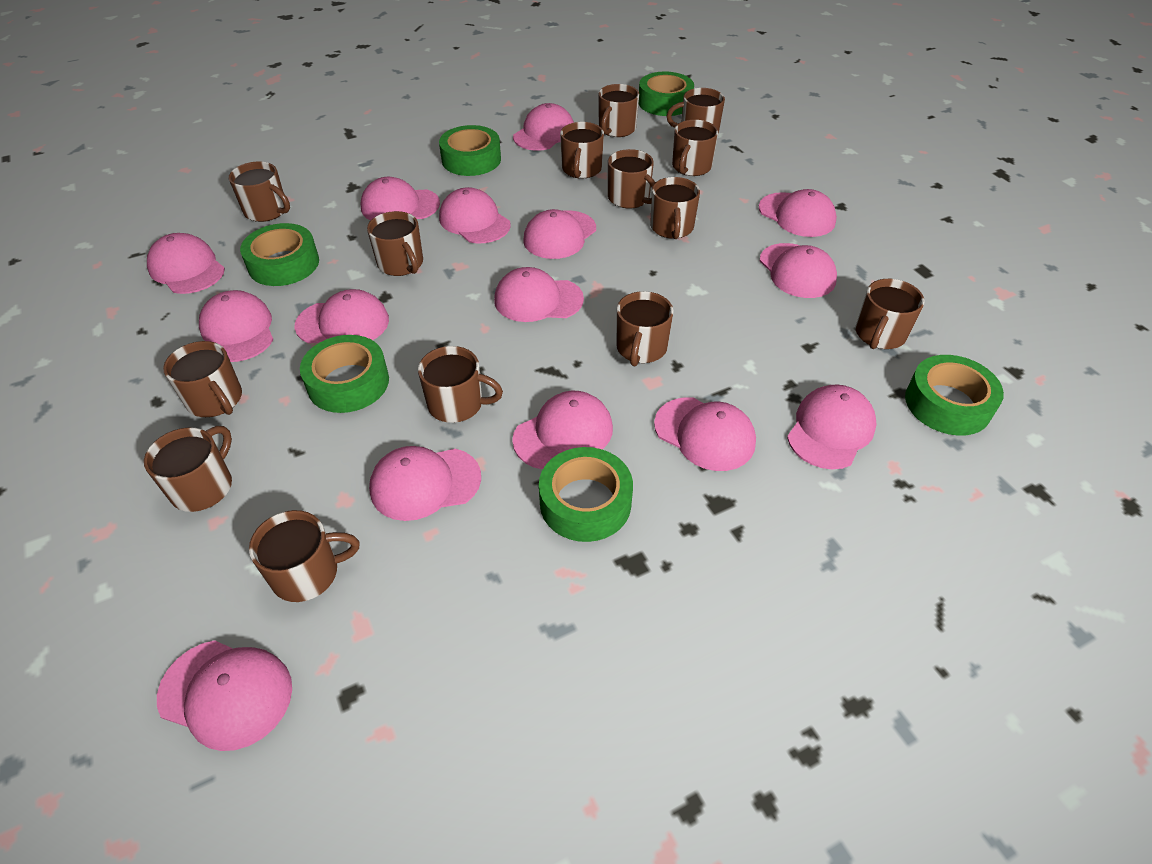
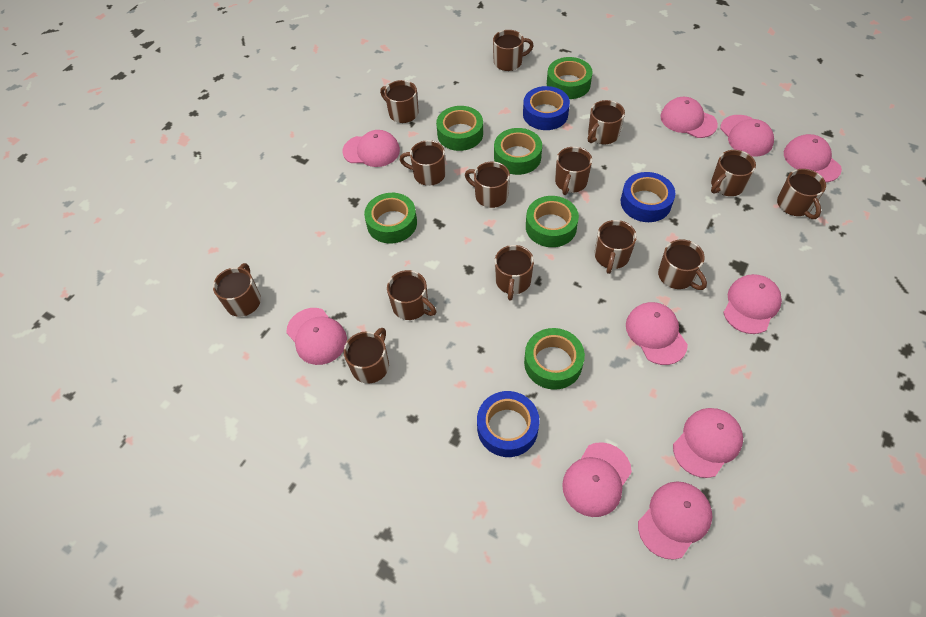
blue tape: 0 -> 3
pink cap: 15 -> 10

